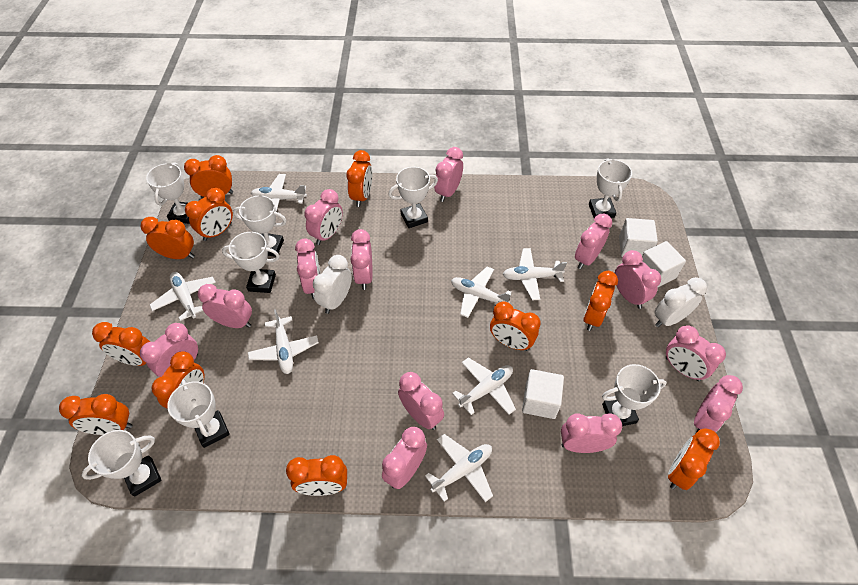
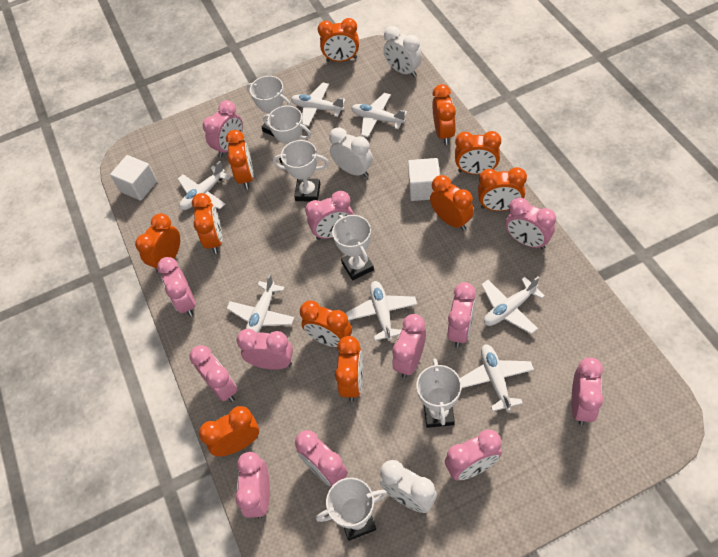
pink clock: 13 -> 12
white clock: 2 -> 3
white cube: 3 -> 2
white trophy: 8 -> 6

